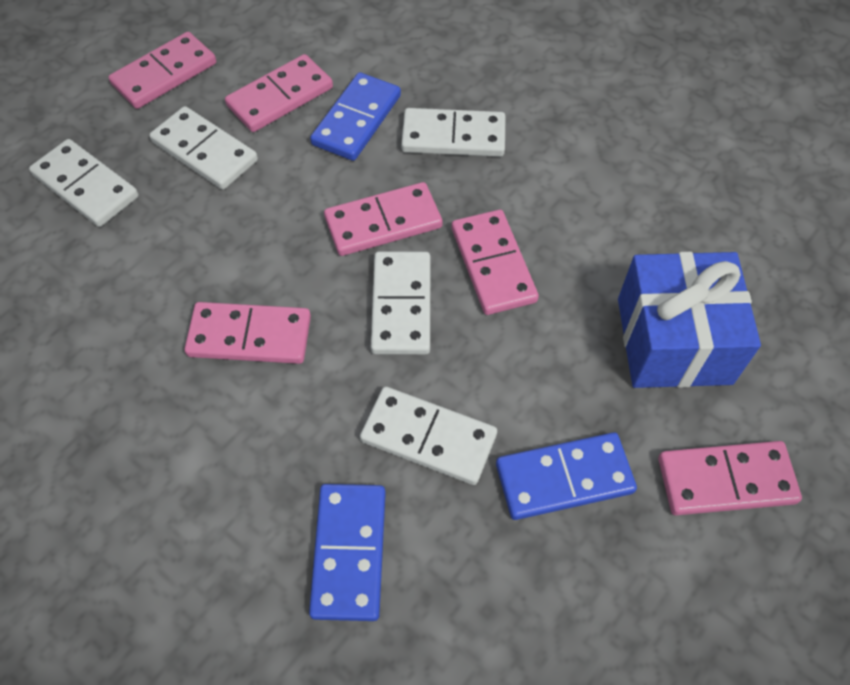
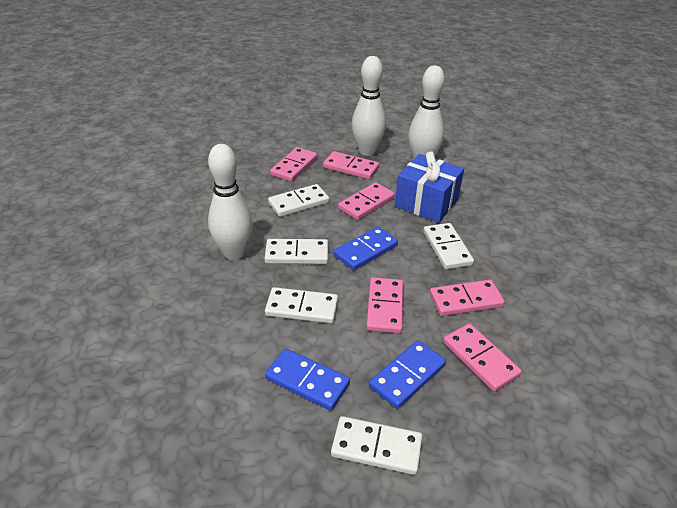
white bowling pin: 0 -> 3

